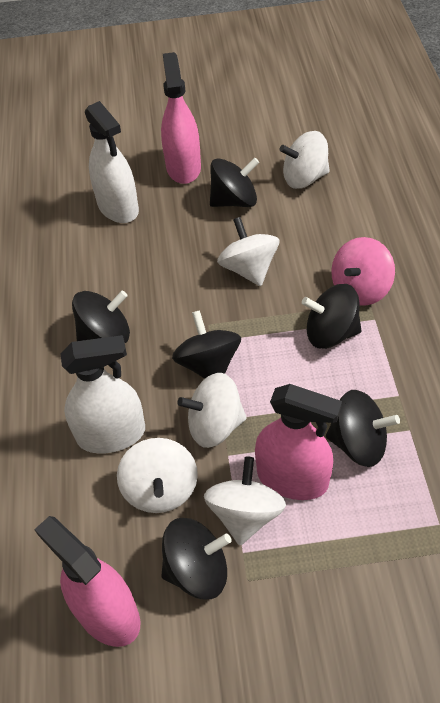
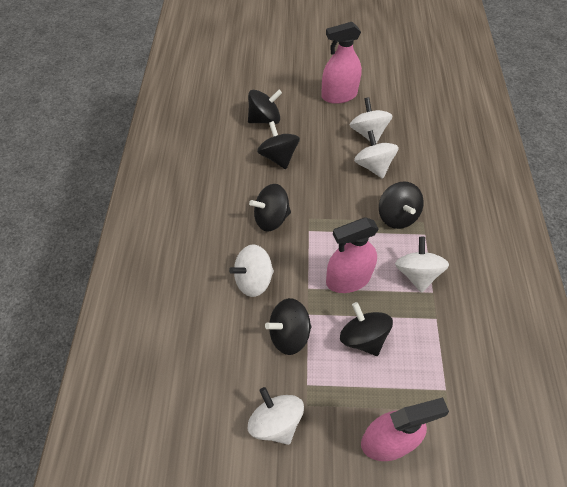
pink spinning top: 1 -> 0
white spray bottle: 2 -> 0

